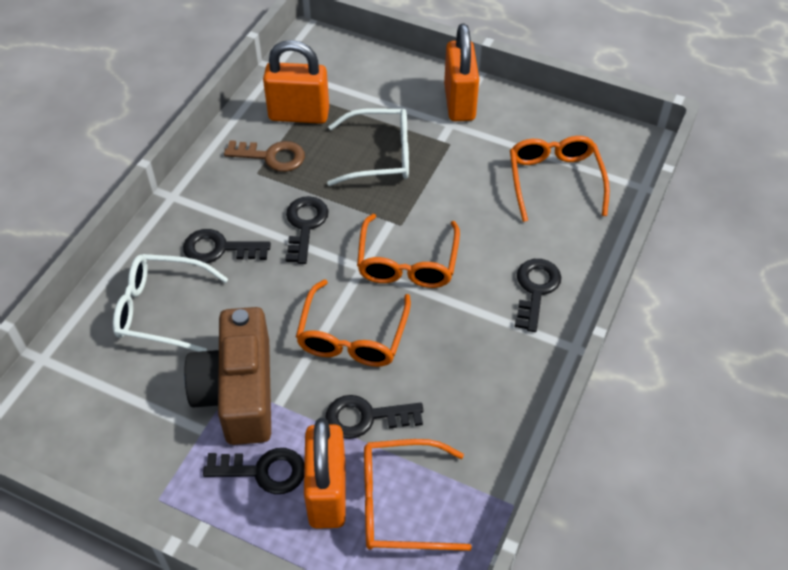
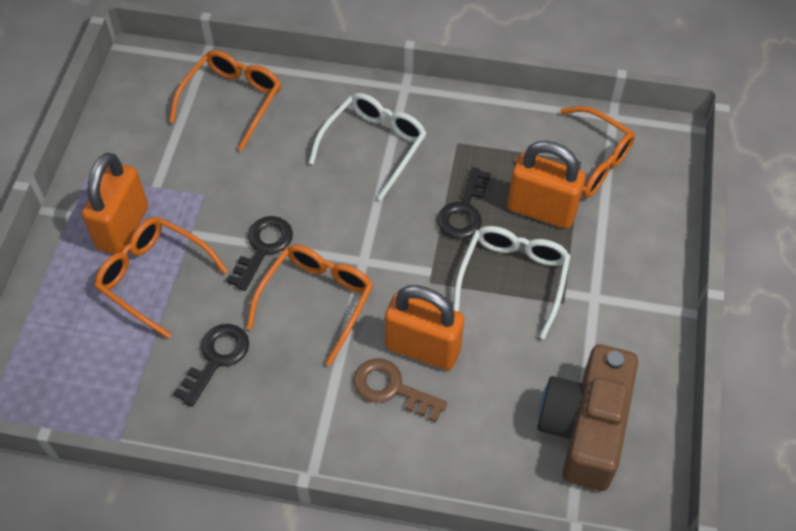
black key: 5 -> 3

